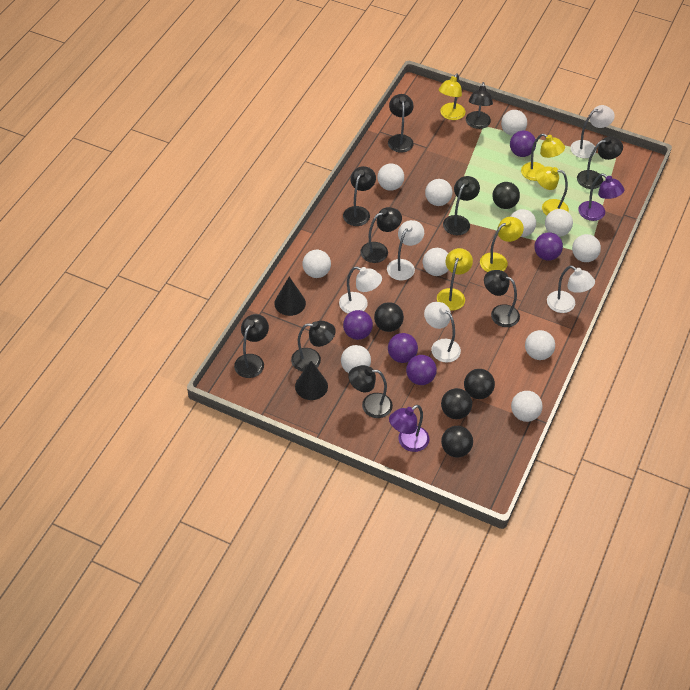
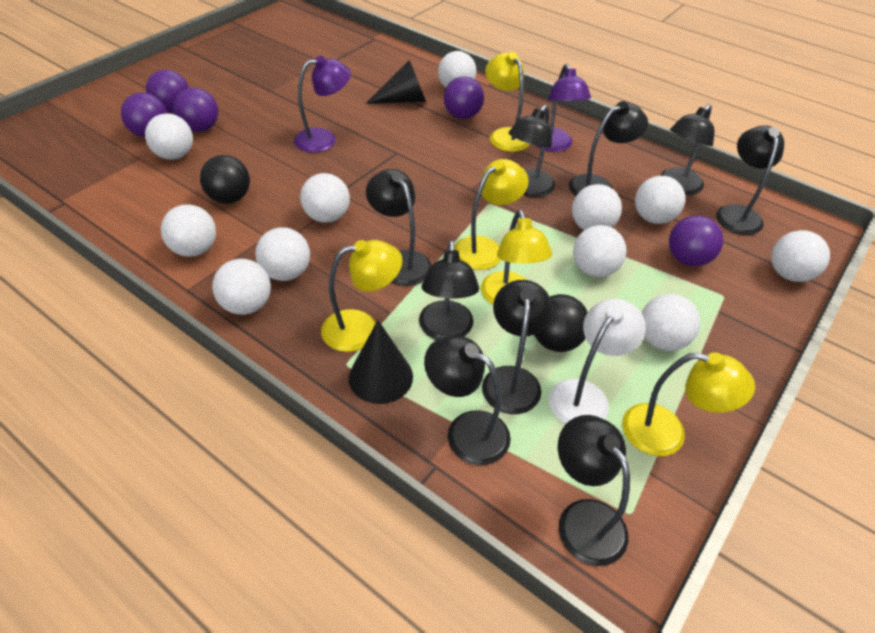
black ball: 5 -> 2
black lamp: 10 -> 9
white lamp: 5 -> 1

